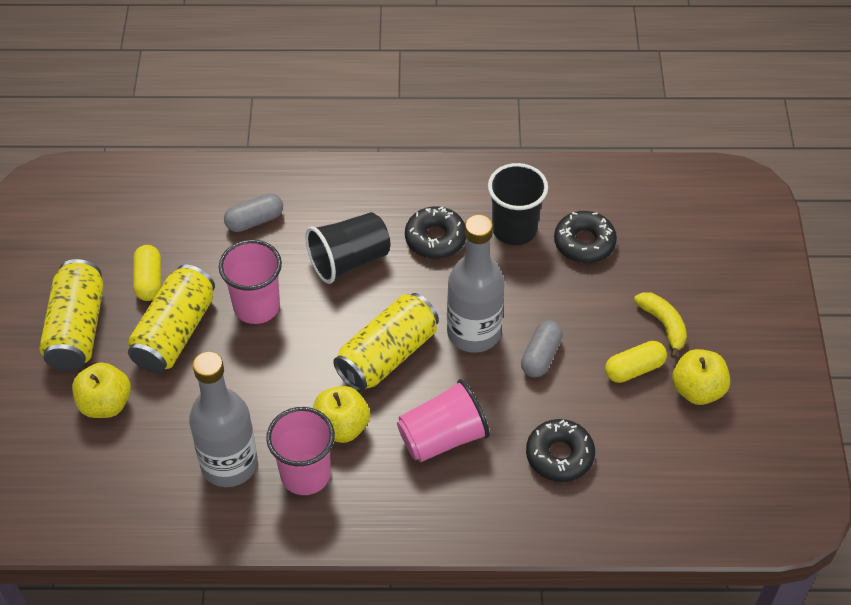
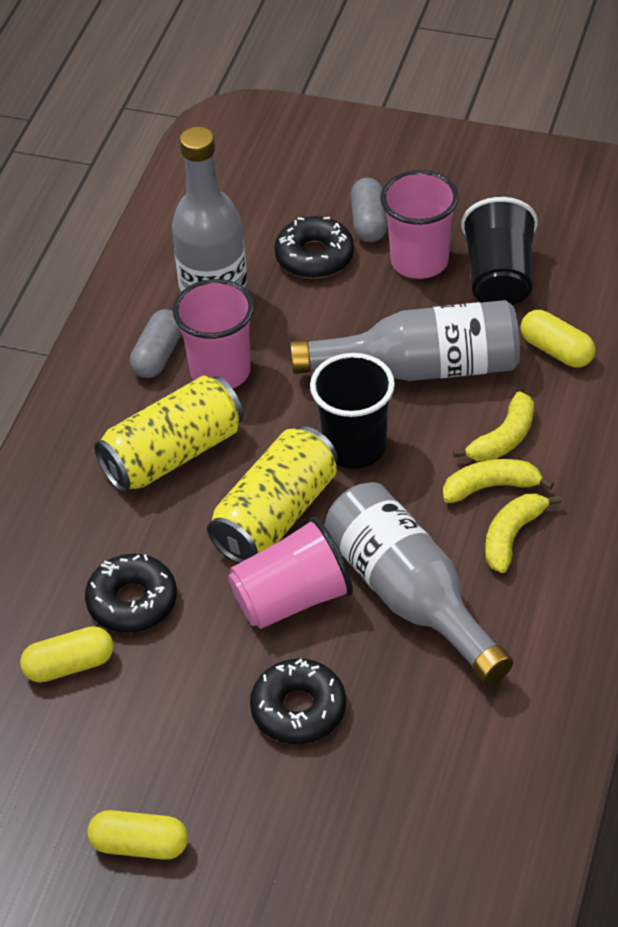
grey bottle: 2 -> 3
yellow apple: 3 -> 0
yellow banana: 1 -> 3
yellow can: 3 -> 2
yellow capsule: 2 -> 3

